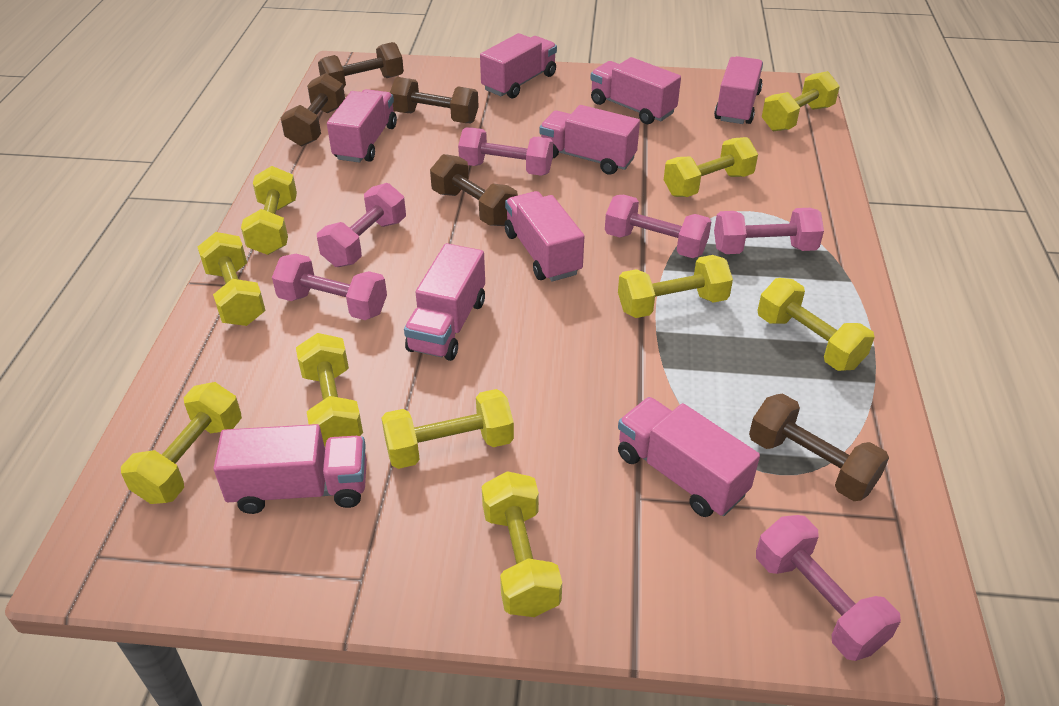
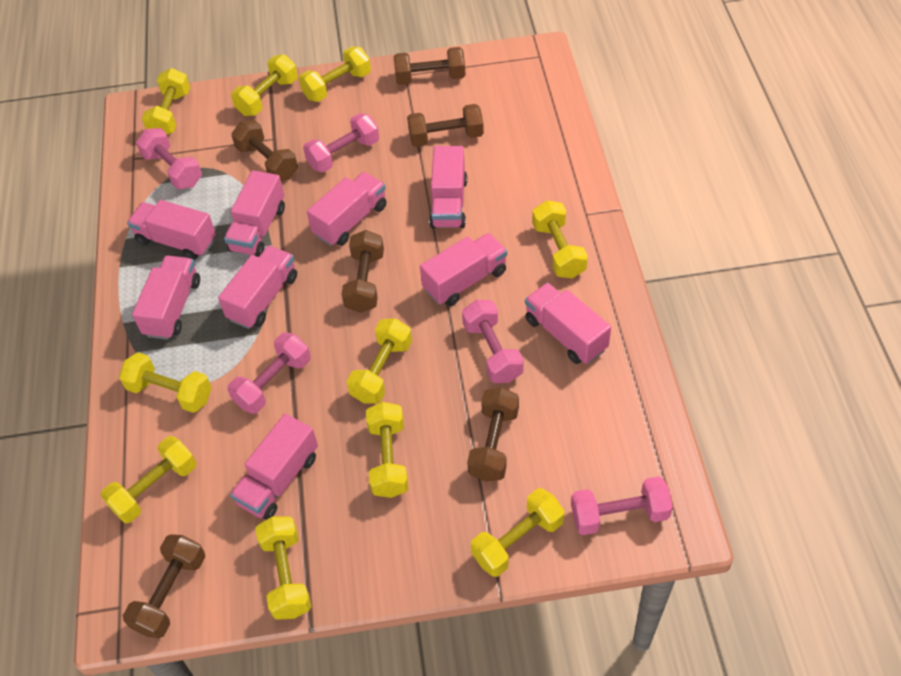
brown dumbbell: 5 -> 6
pink dumbbell: 6 -> 5

